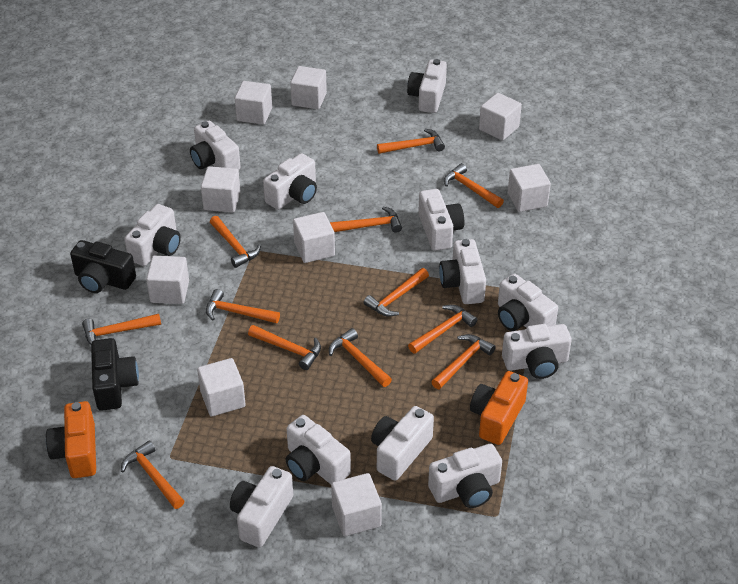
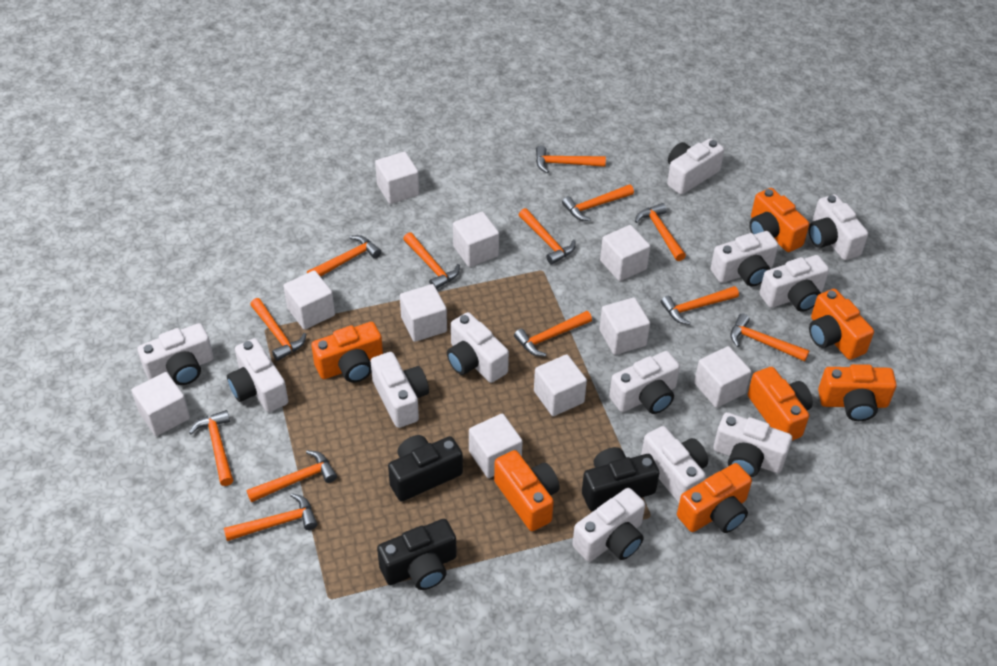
black camera: 2 -> 3
orange camera: 2 -> 7
orange hammer: 12 -> 13
white cube: 9 -> 10

